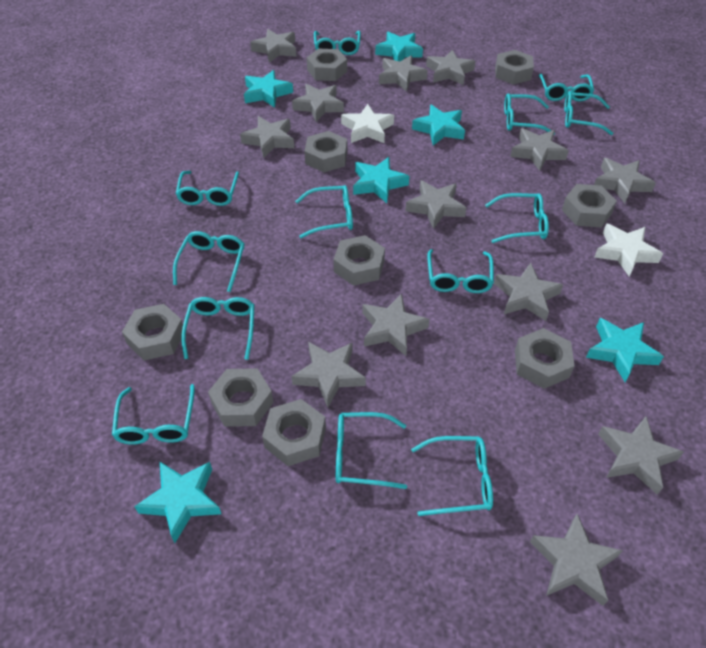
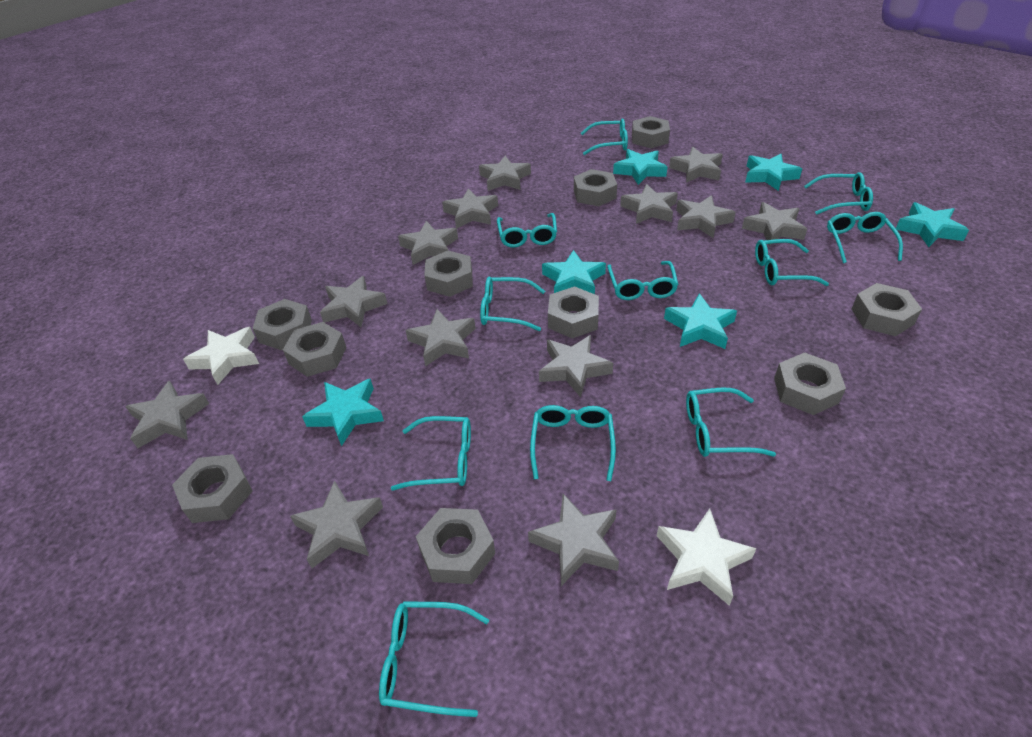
grey nut: 9 -> 10
turquoise glasses: 13 -> 11

